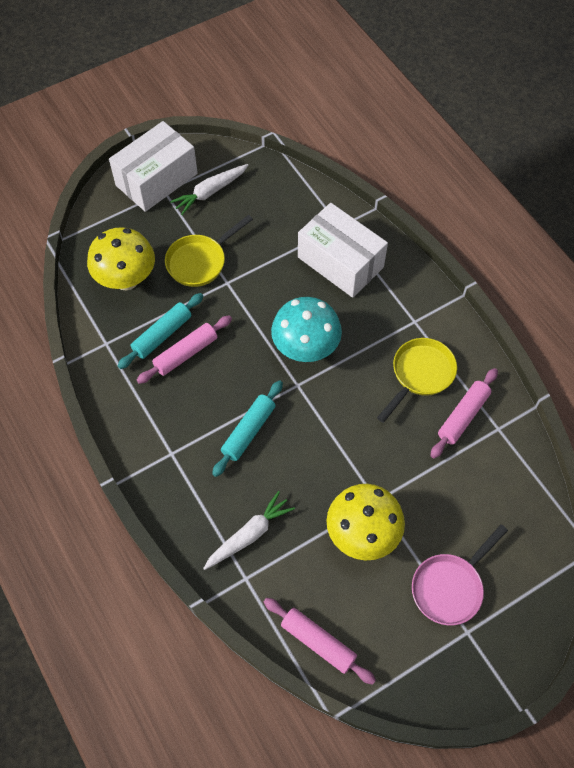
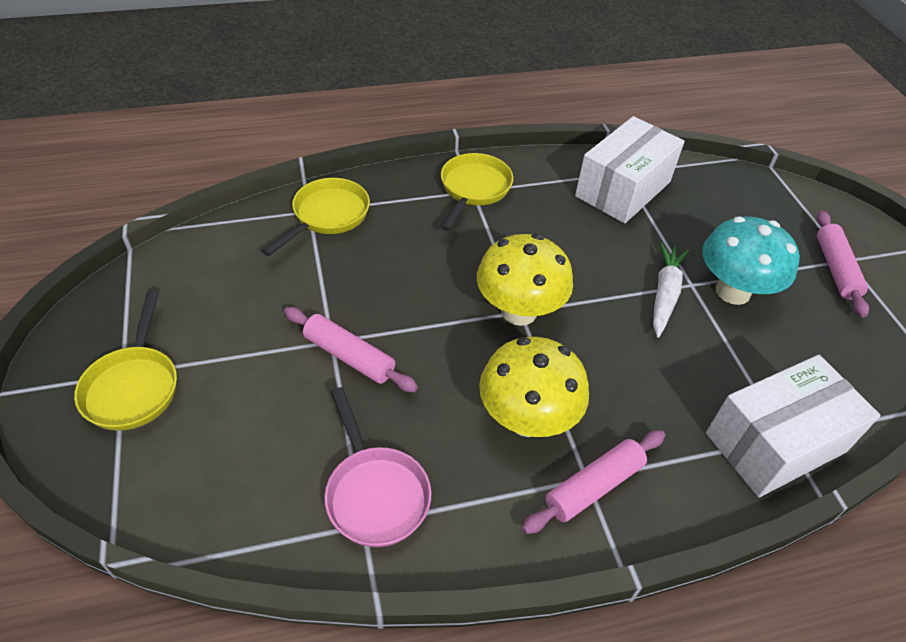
turquoise rolling pin: 2 -> 0
white carrot: 2 -> 1
yellow pan: 2 -> 3

